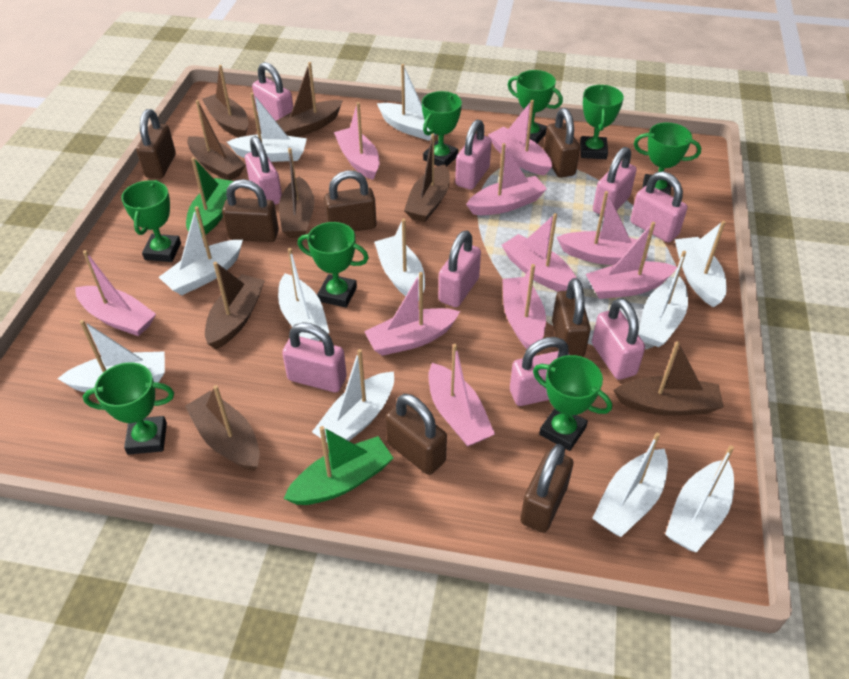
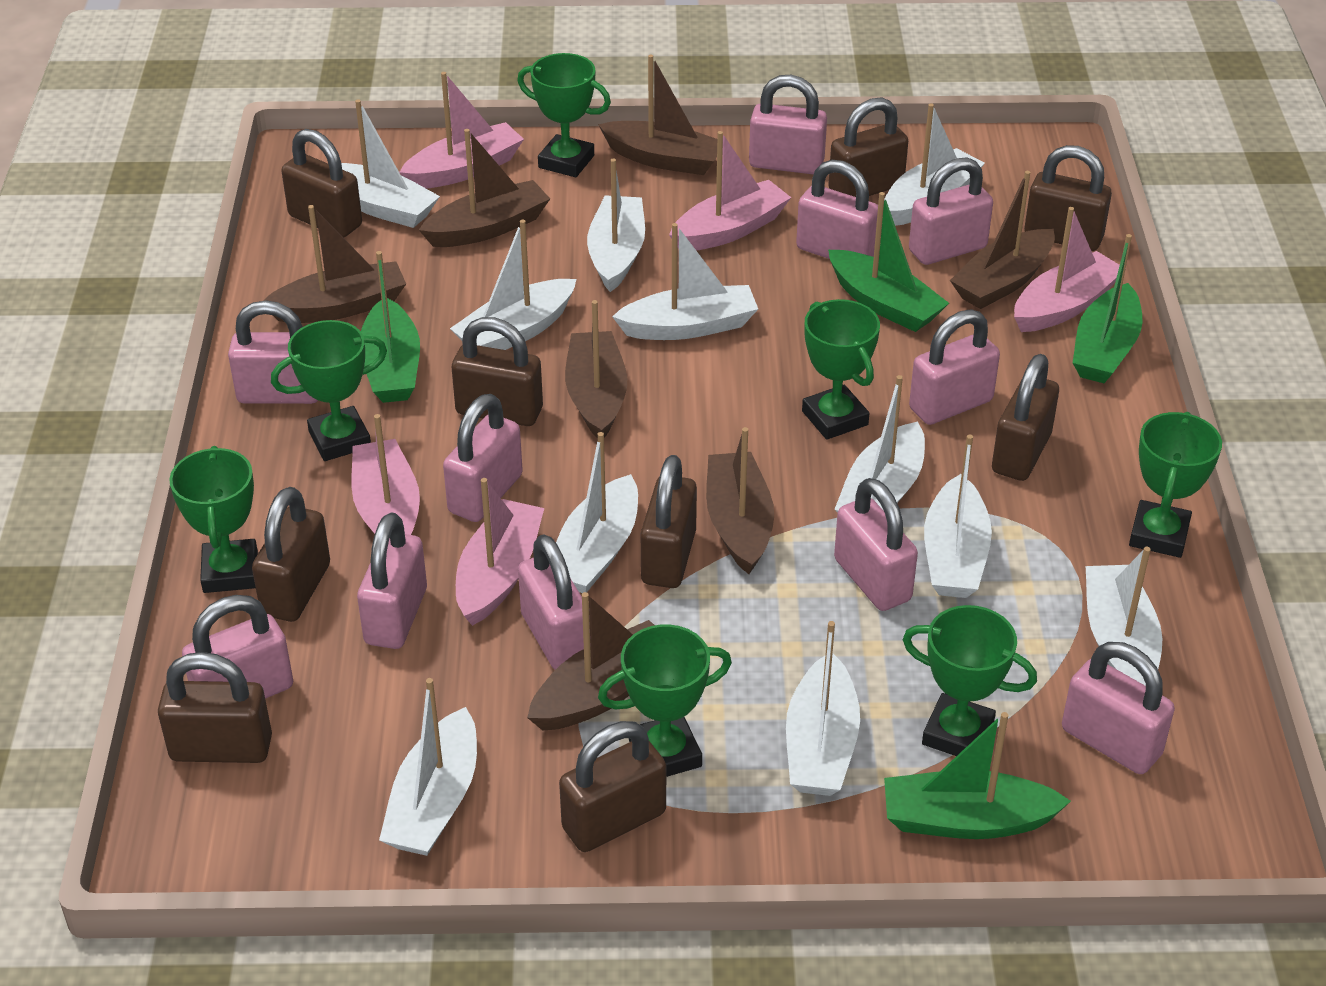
brown boat: 8 -> 7
brown padlock: 7 -> 9
green boat: 2 -> 4
green trophy: 8 -> 7
pink boat: 10 -> 5
pink padlock: 9 -> 11

